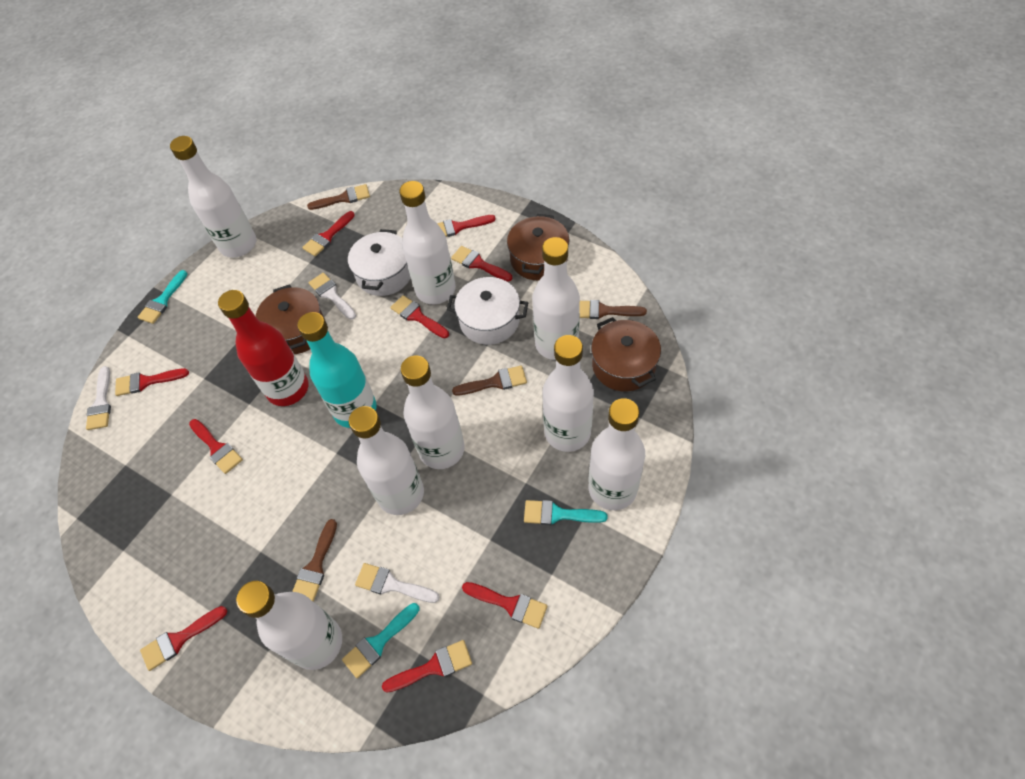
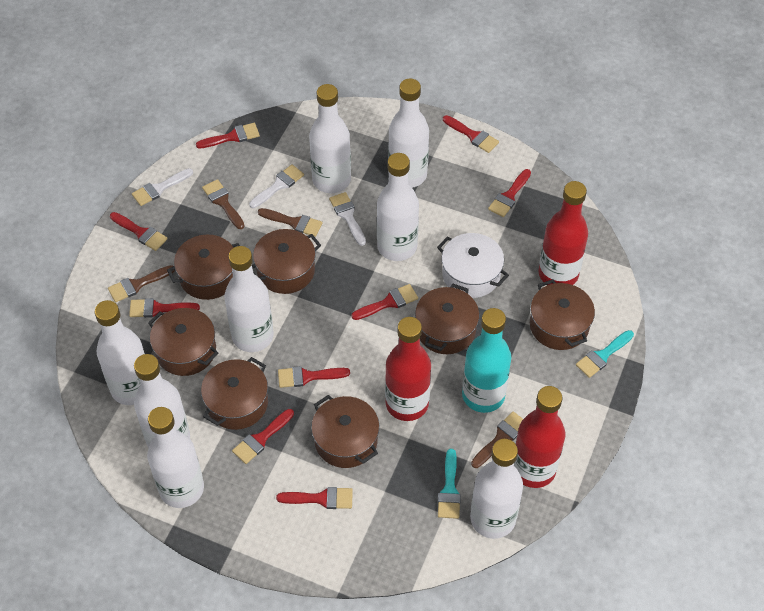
brown pot: 3 -> 7
red bottle: 1 -> 3
turquoise brush: 3 -> 2
white pot: 2 -> 1

